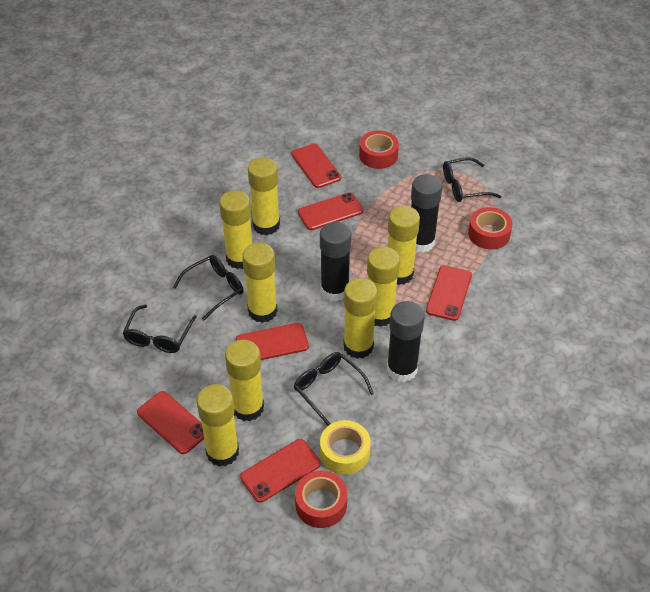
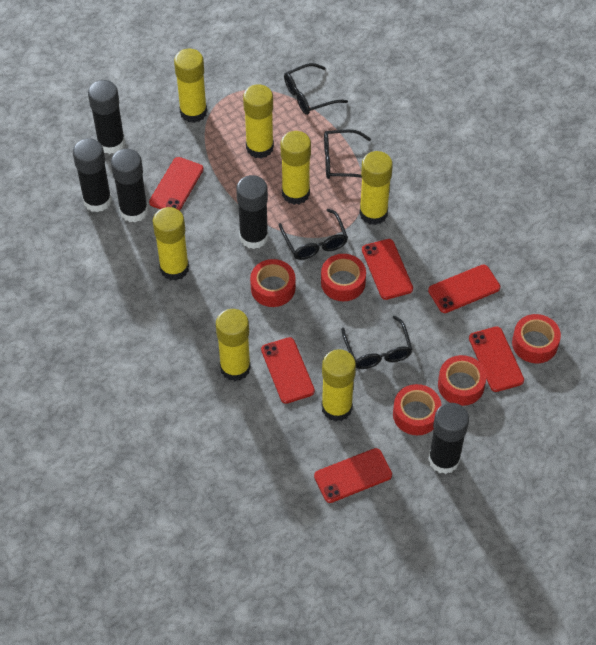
black glue stick: 3 -> 5
red tape: 3 -> 5
yellow glue stick: 8 -> 7
yellow tape: 1 -> 0

